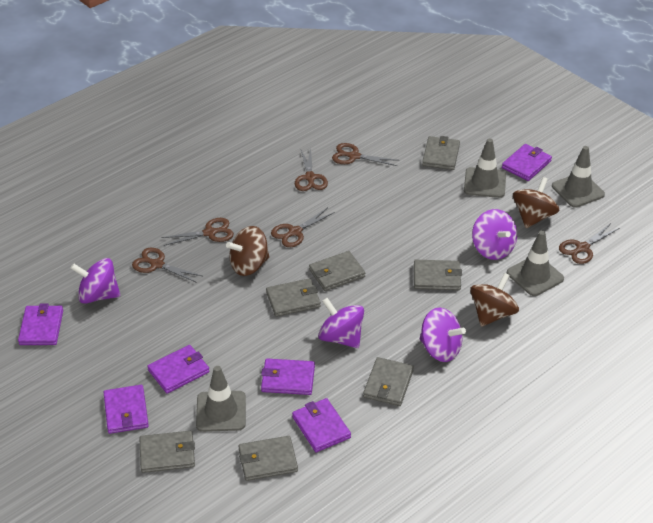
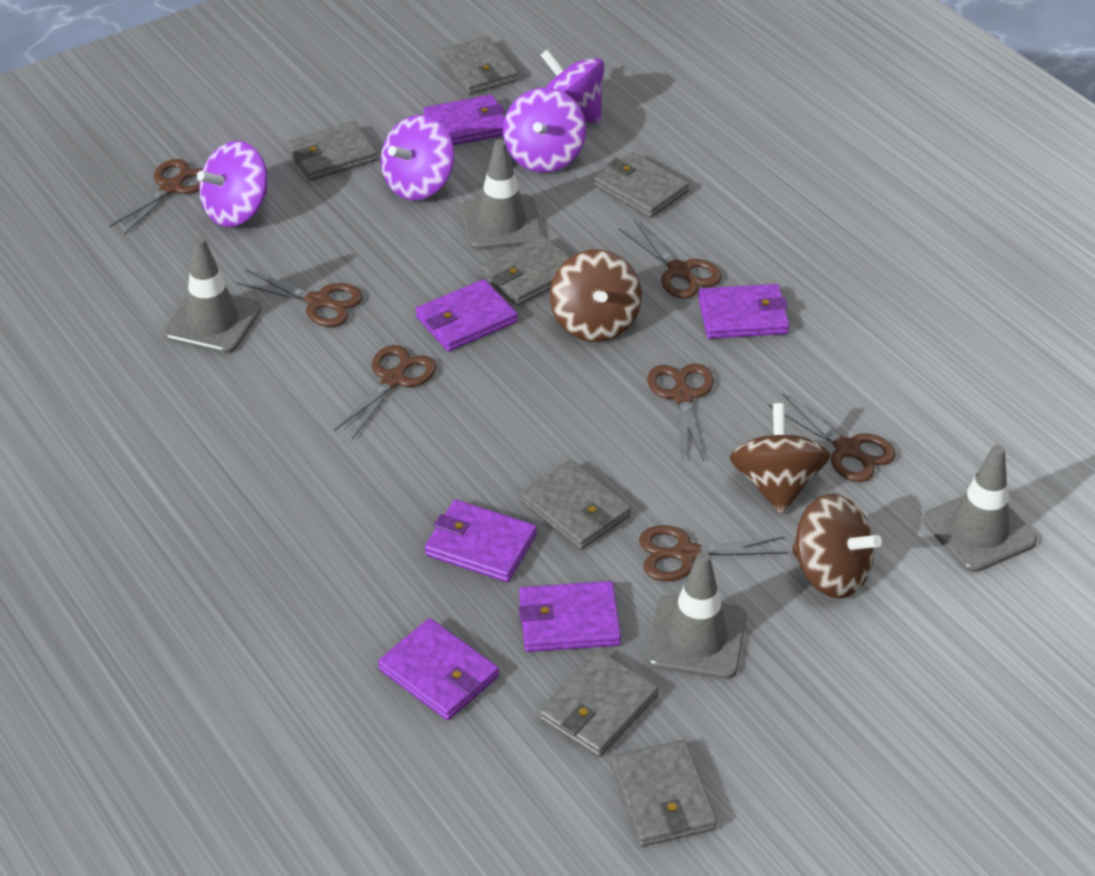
brown scissors: 6 -> 7

